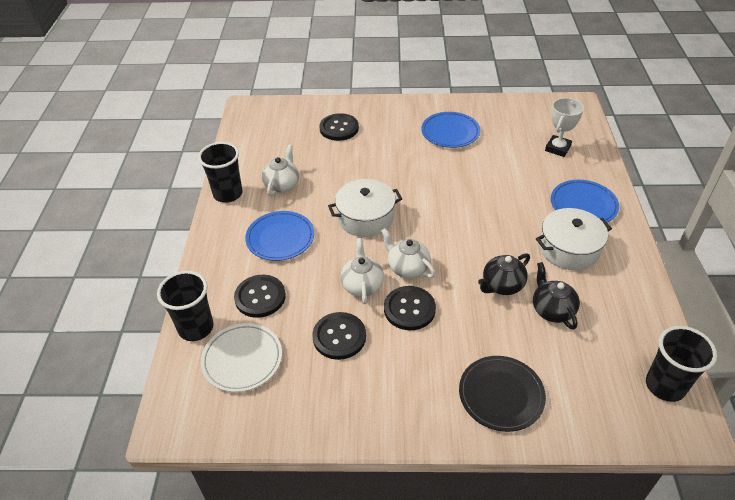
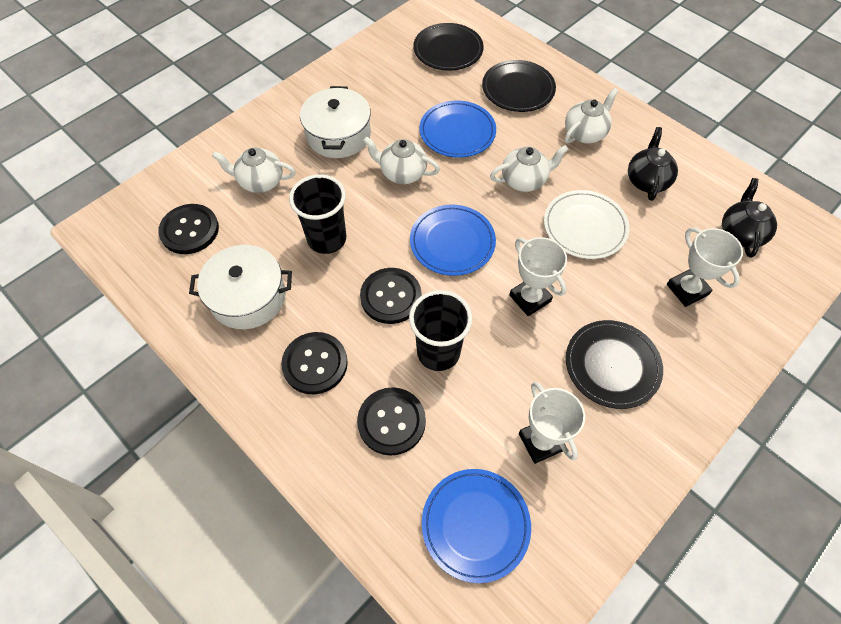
black cup: 3 -> 2
black plate: 1 -> 3
white teapot: 3 -> 4
white trophy: 1 -> 3

